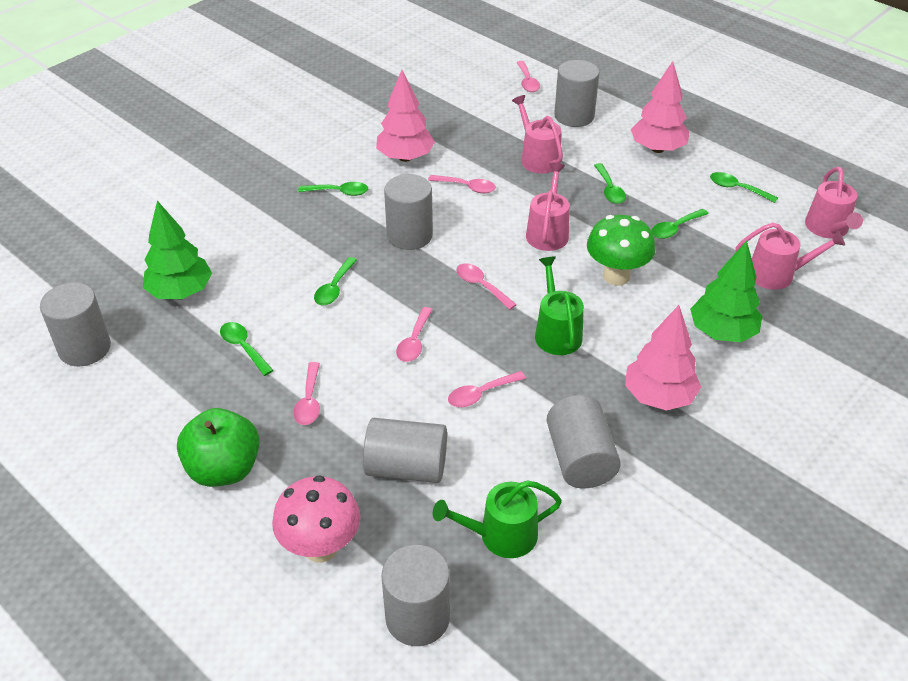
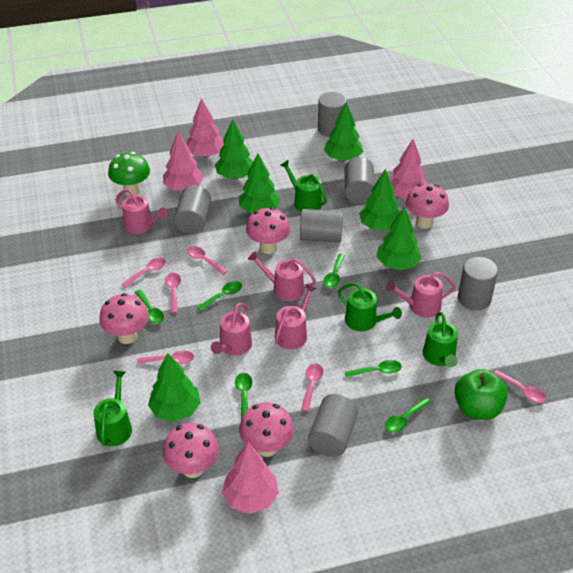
green tree: 2 -> 6
green watering can: 2 -> 4
pink mushroom: 1 -> 5
pink tree: 3 -> 4
pink watering can: 4 -> 5

